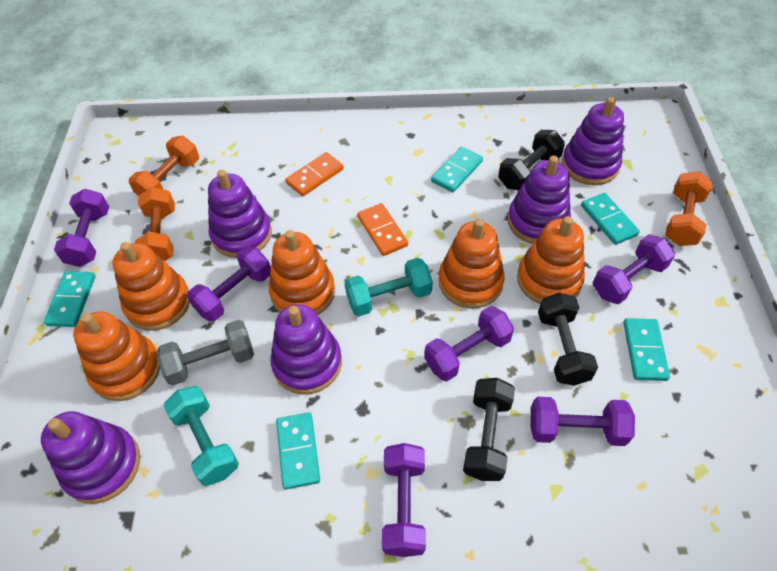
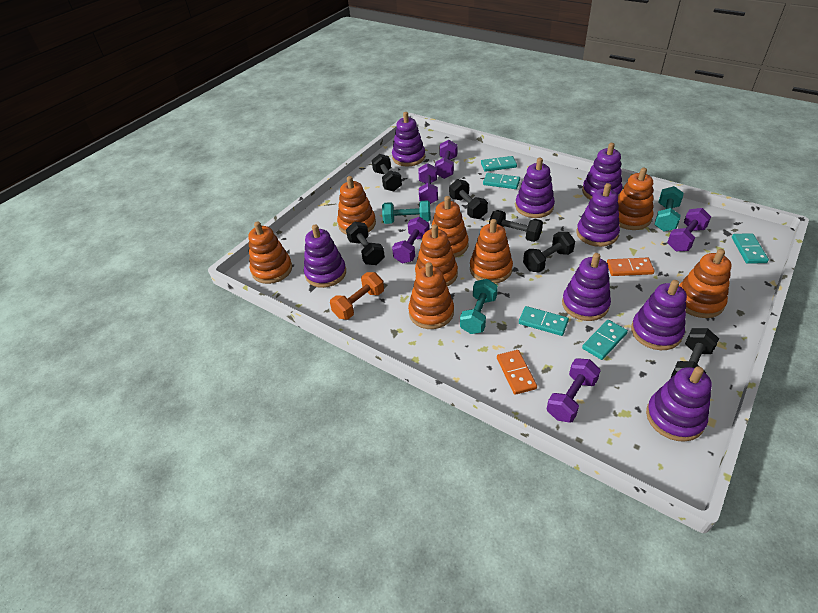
black dumbbell: 3 -> 6
grey dumbbell: 1 -> 0
orange dumbbell: 3 -> 1
orange stacking toy: 5 -> 8
purple dumbbell: 6 -> 5
purple stacking toy: 5 -> 8
turquoise dumbbell: 2 -> 3

